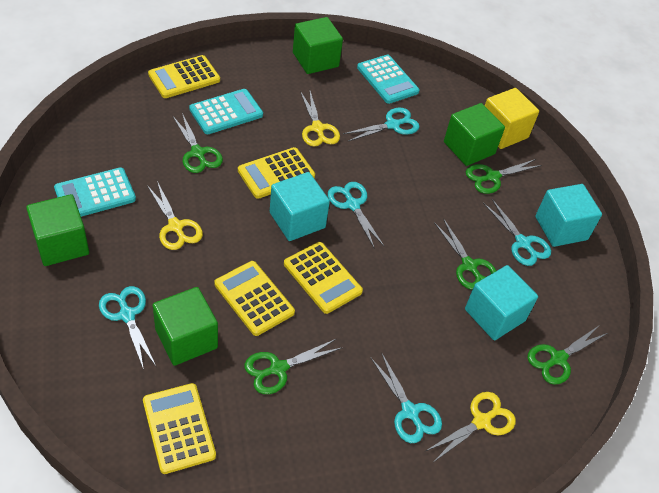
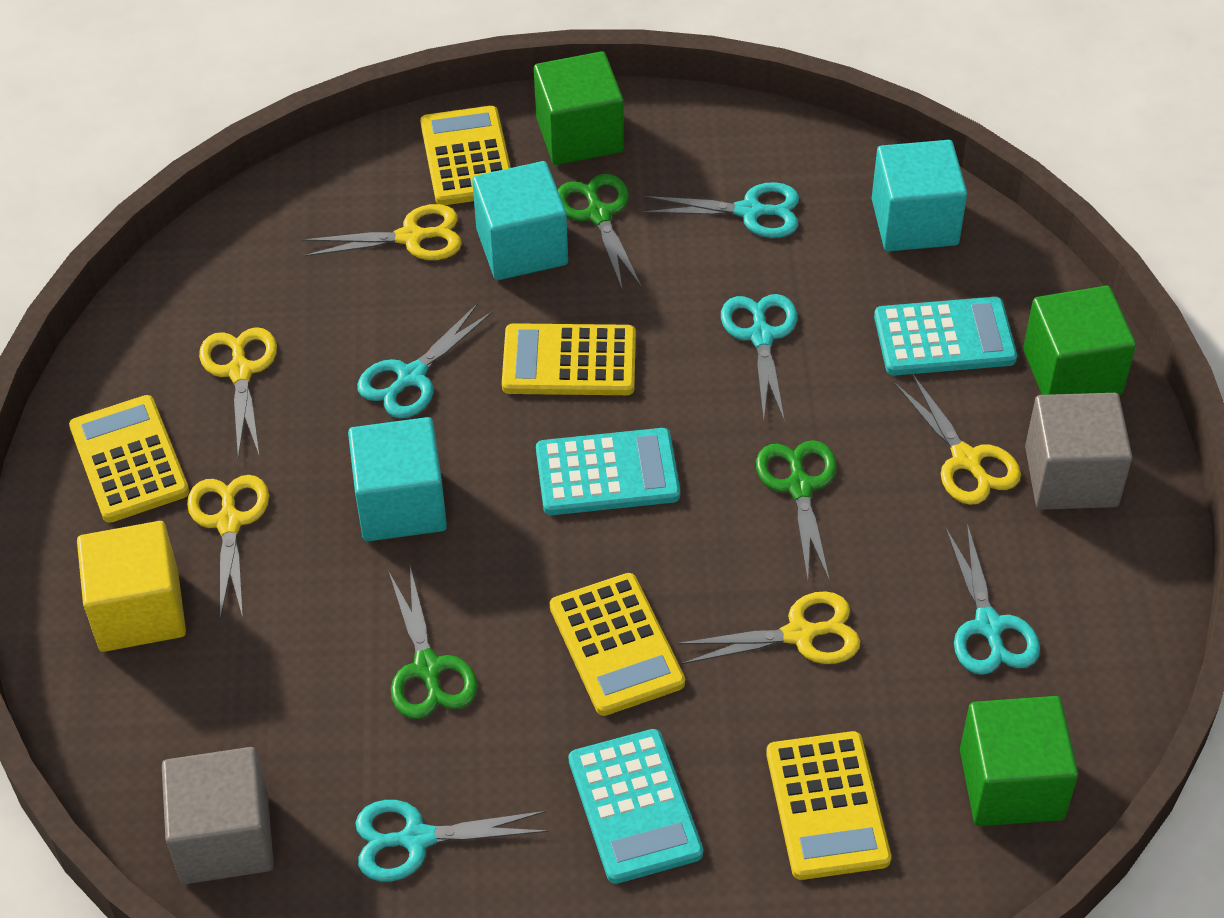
green cube: 4 -> 3
green scissors: 5 -> 3
grey cube: 0 -> 2
yellow scissors: 3 -> 5

